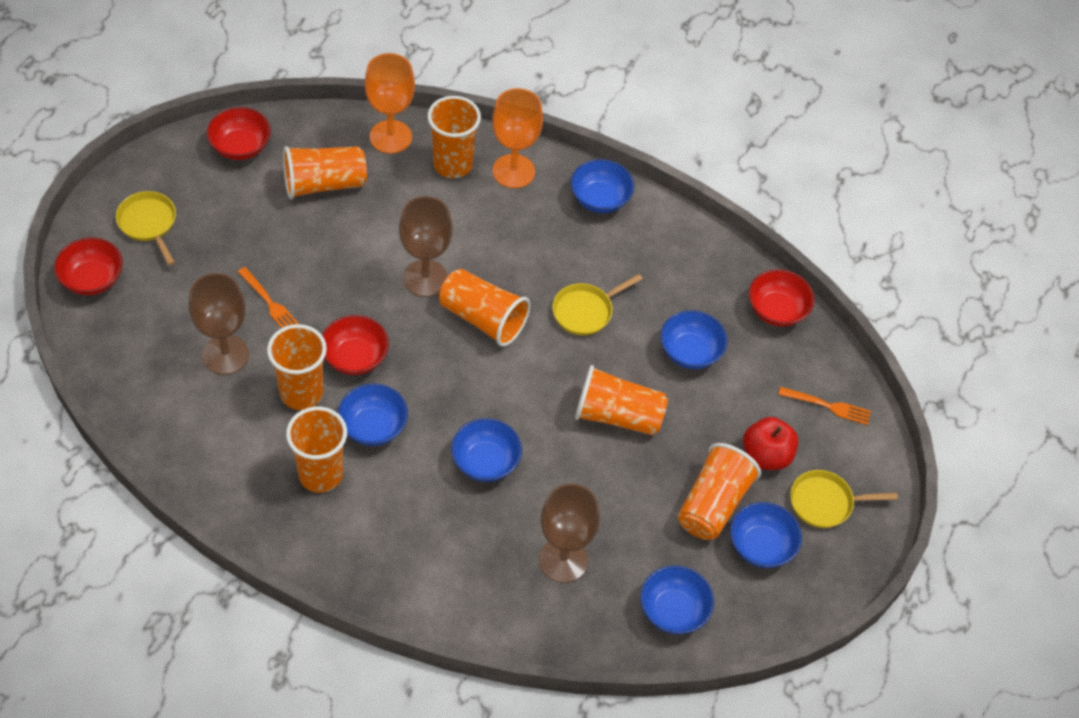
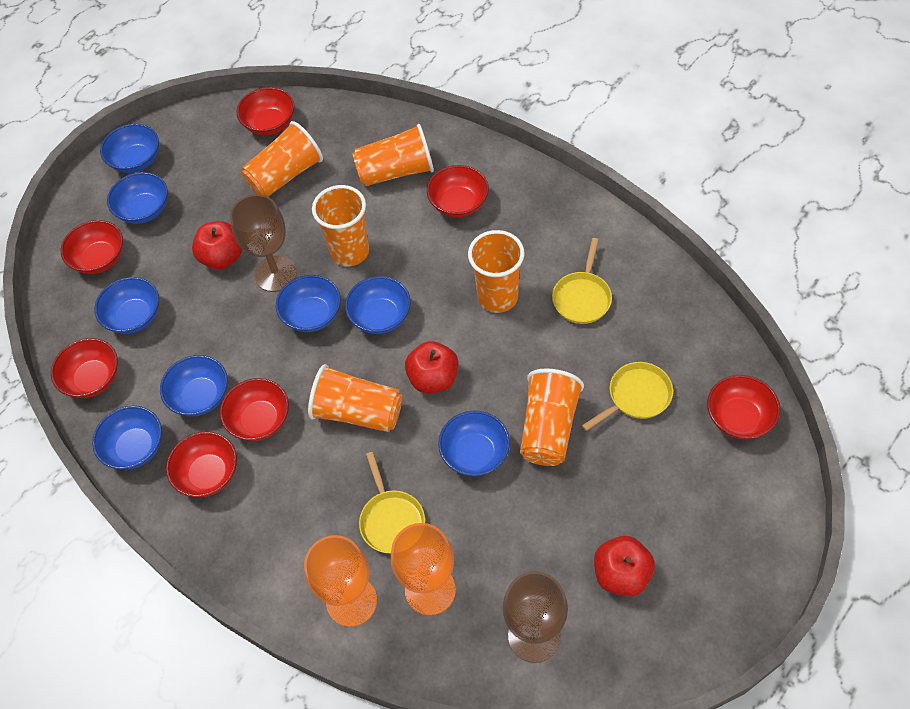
blue bowl: 6 -> 8
brown goblet: 3 -> 2
orange cup: 7 -> 6
orange fork: 2 -> 0
red apple: 1 -> 3
red bowl: 4 -> 7

